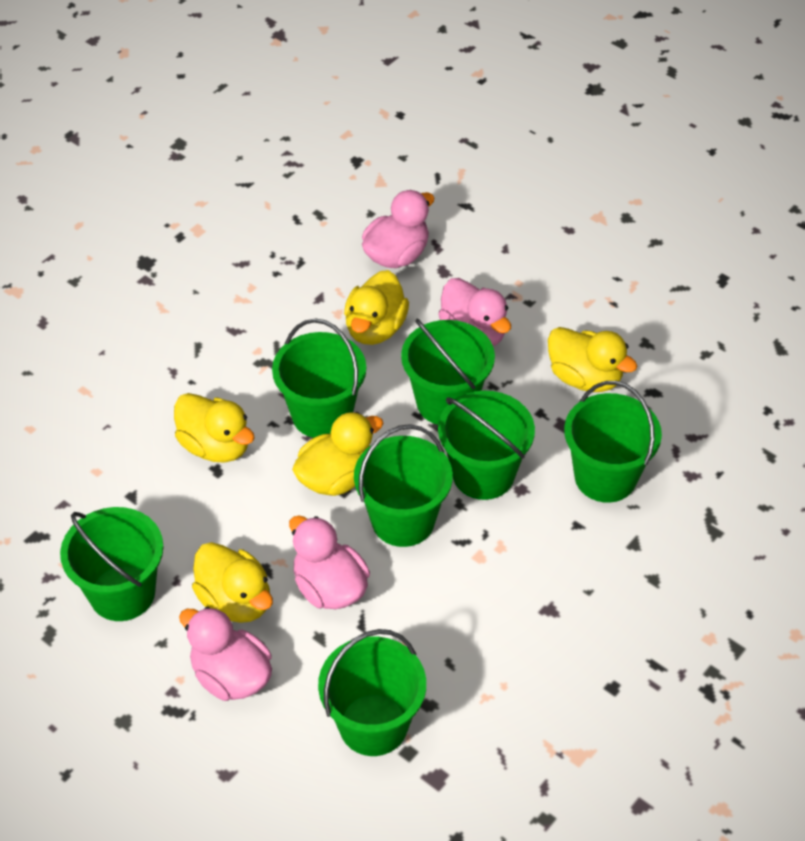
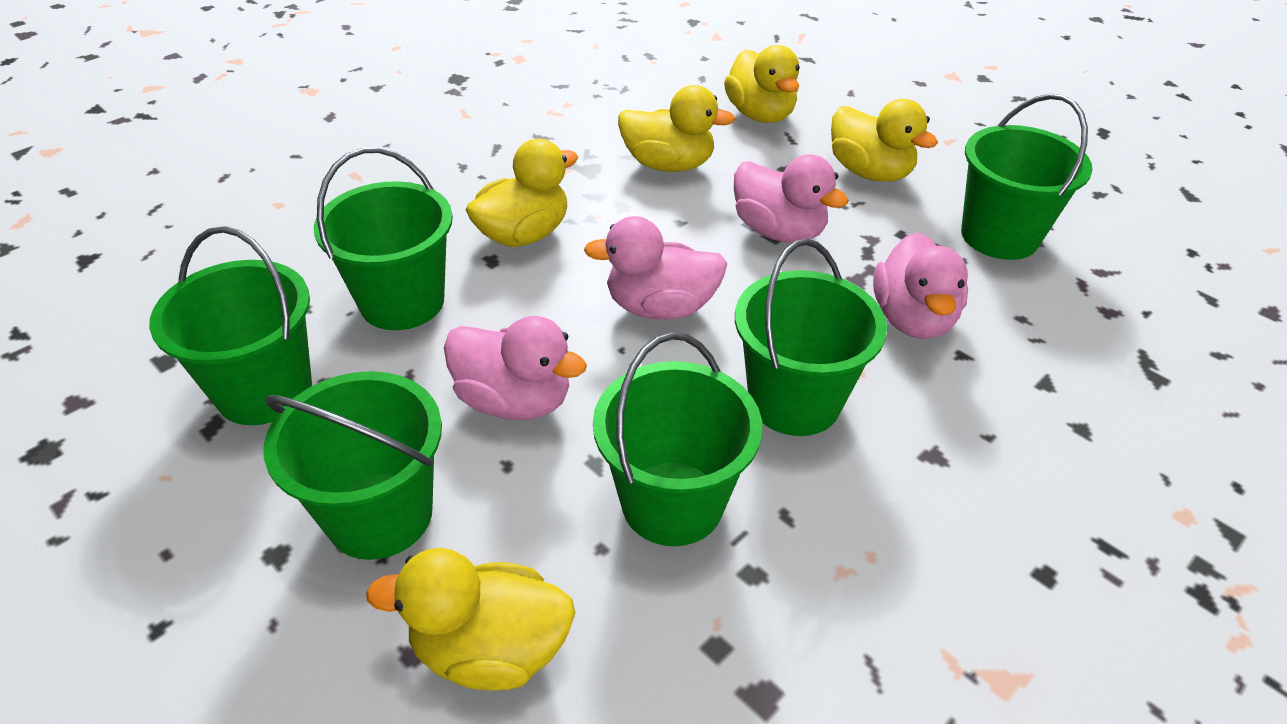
green bucket: 7 -> 6

